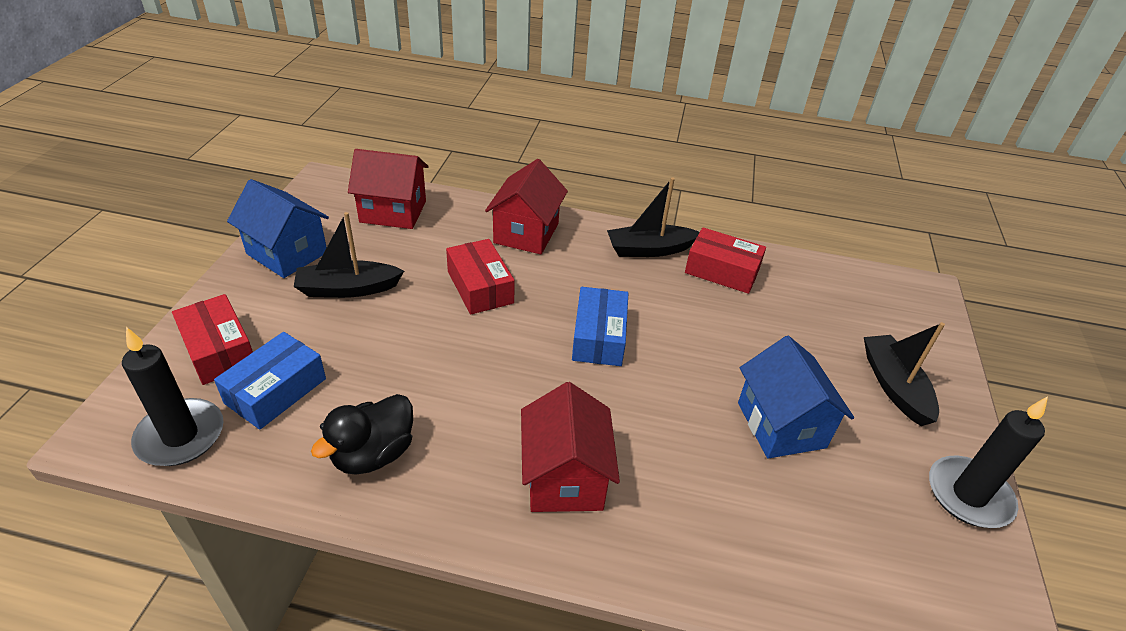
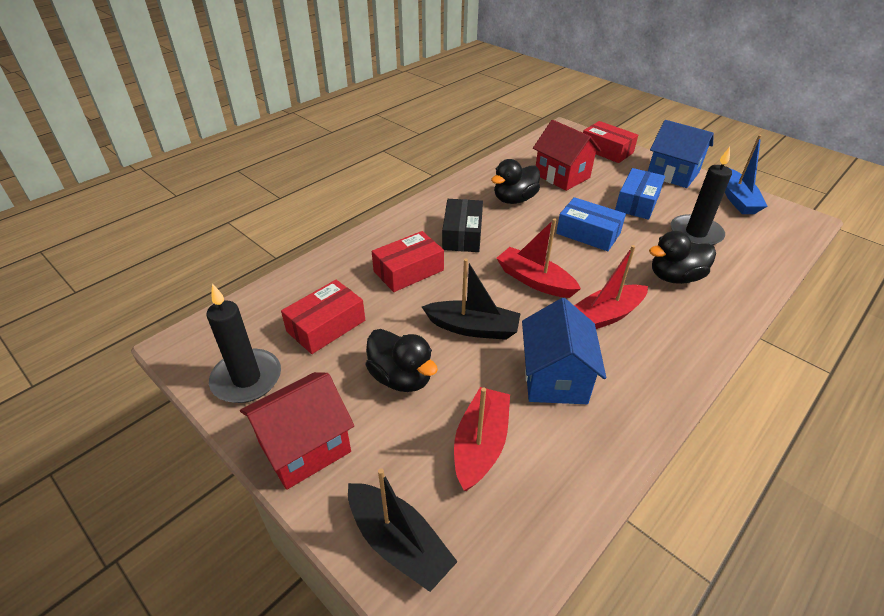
black boat: 3 -> 2
black box: 0 -> 1
black duck: 1 -> 3
blue boat: 0 -> 1
red boat: 0 -> 3
red house: 3 -> 2

